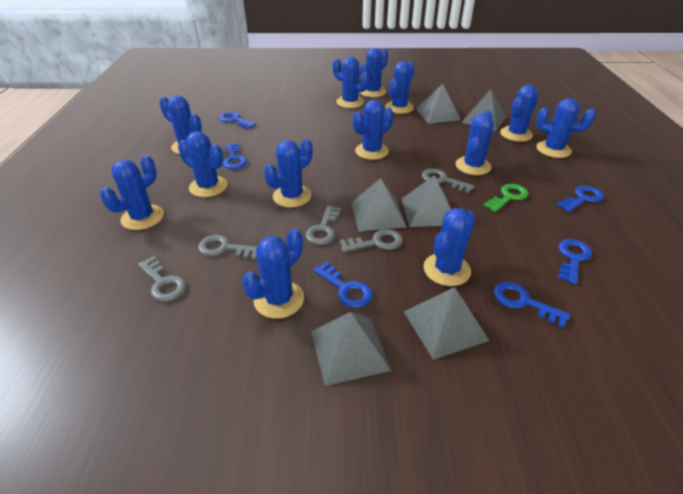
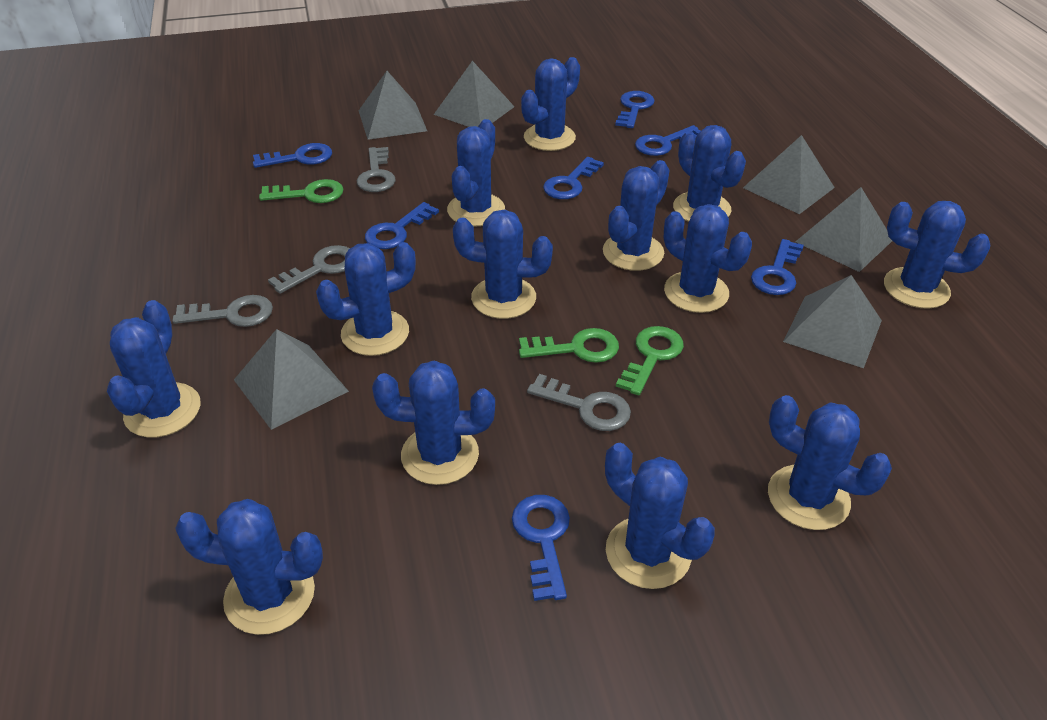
blue key: 6 -> 7
green key: 1 -> 3
grey key: 5 -> 4

